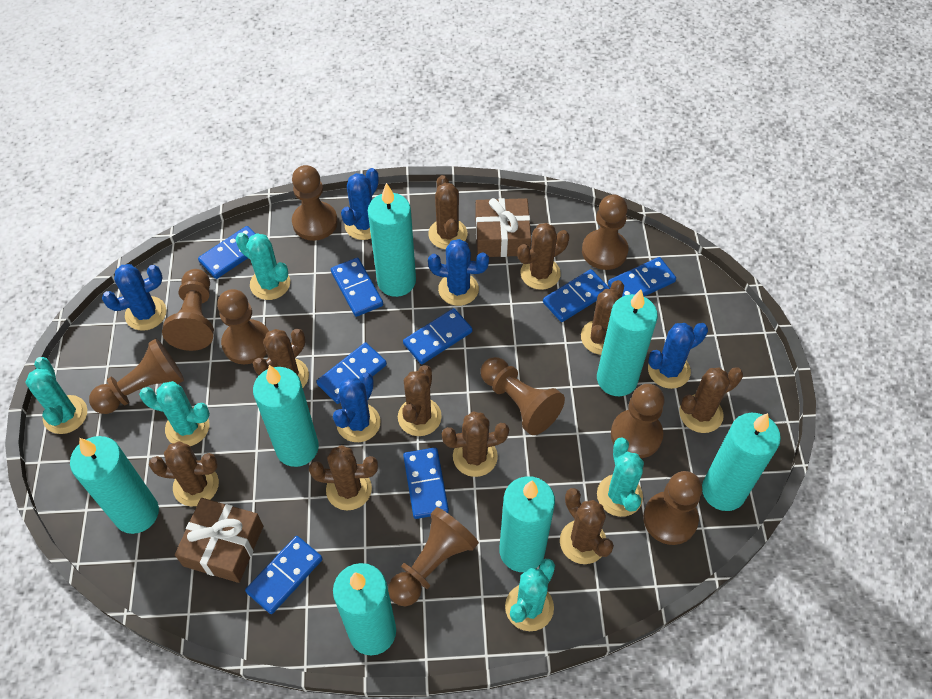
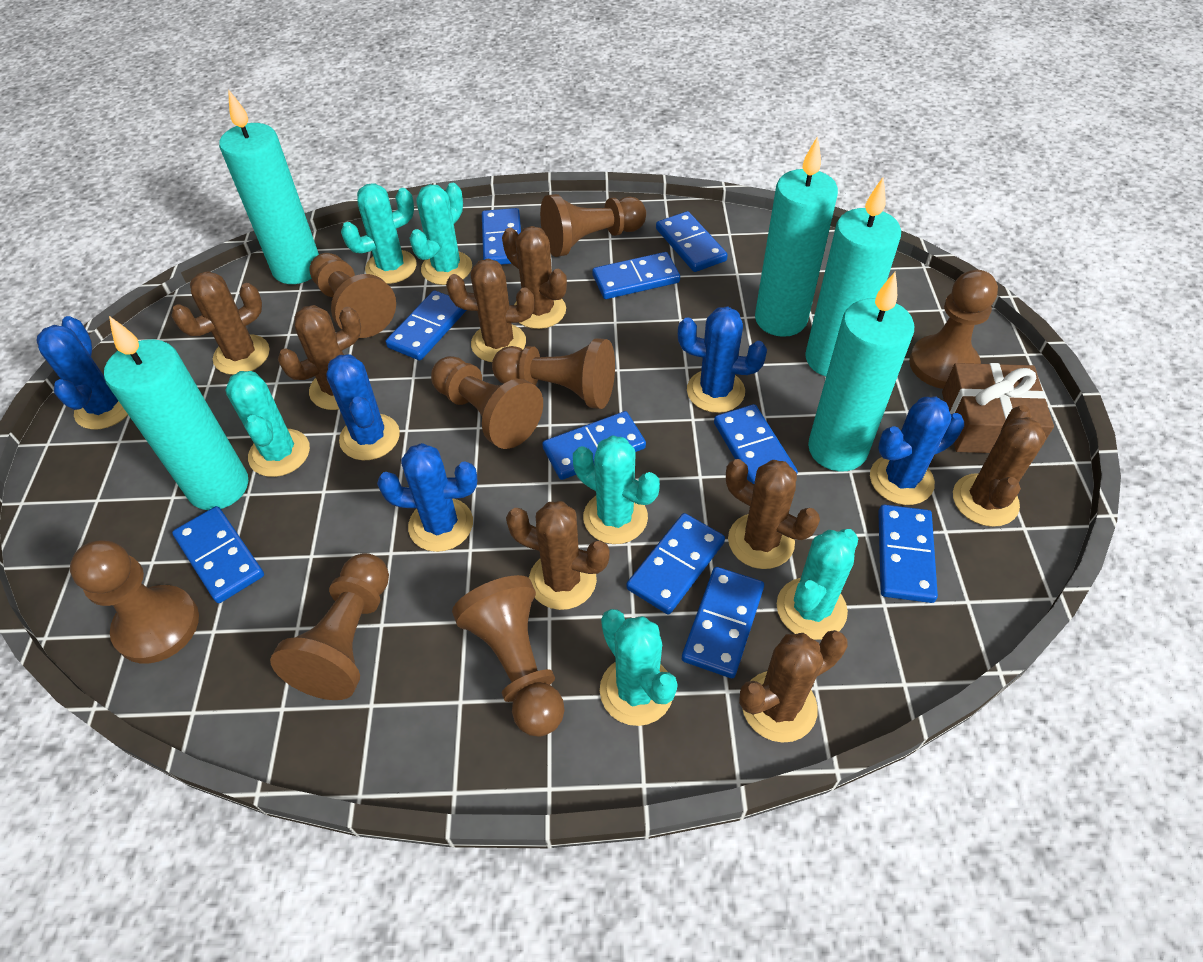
blue domino: 8 -> 10
brown cactus: 10 -> 8
brown gift: 2 -> 1
brown pawn: 9 -> 8
turquoise cactus: 5 -> 6
turquoise candle: 7 -> 5

